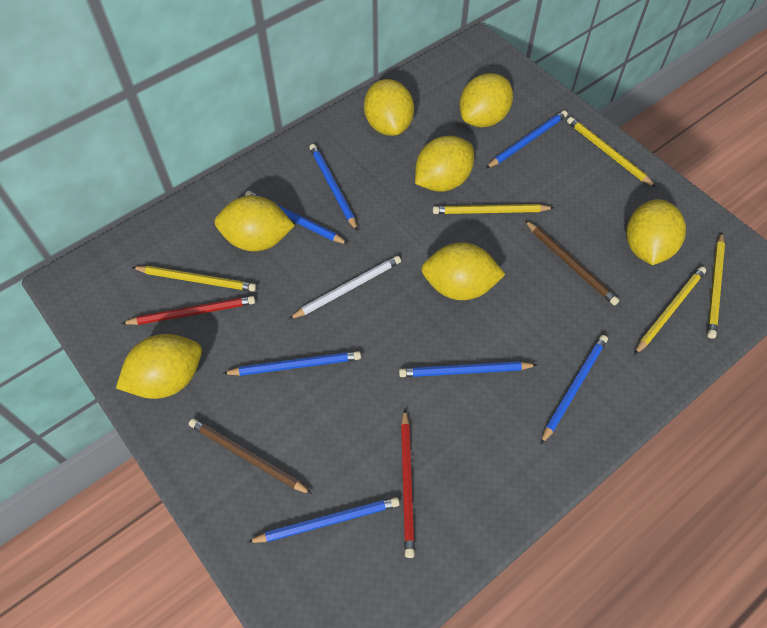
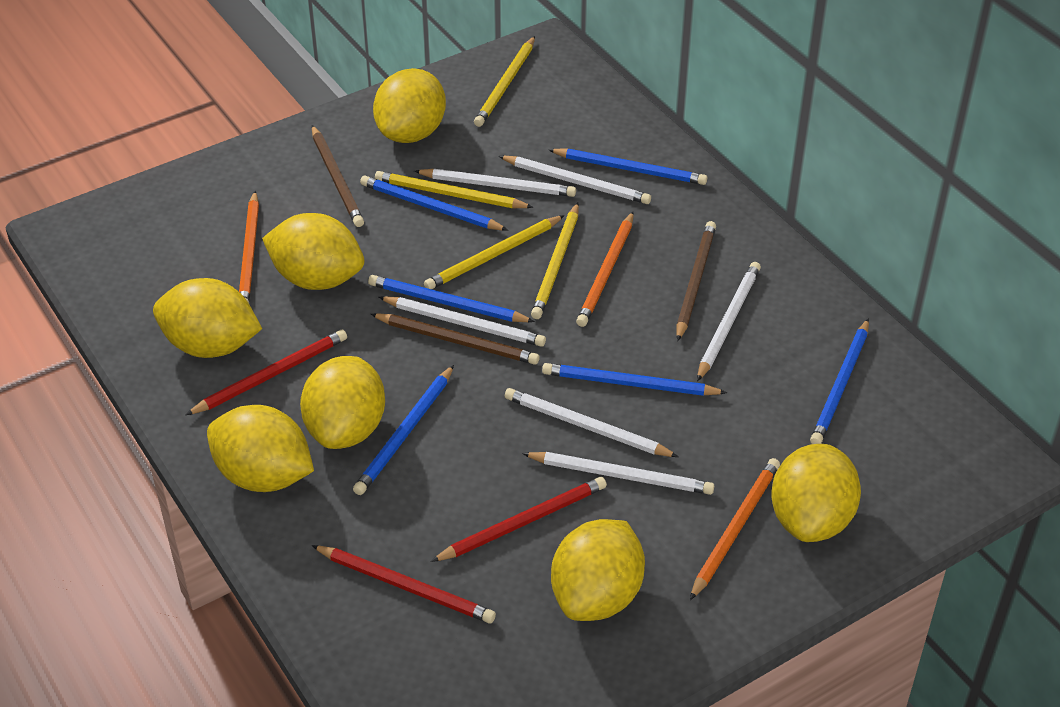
blue pencil: 7 -> 6
brown pencil: 2 -> 3
orange pencil: 0 -> 3
red pencil: 2 -> 3
white pencil: 1 -> 6
yellow pencil: 5 -> 4

